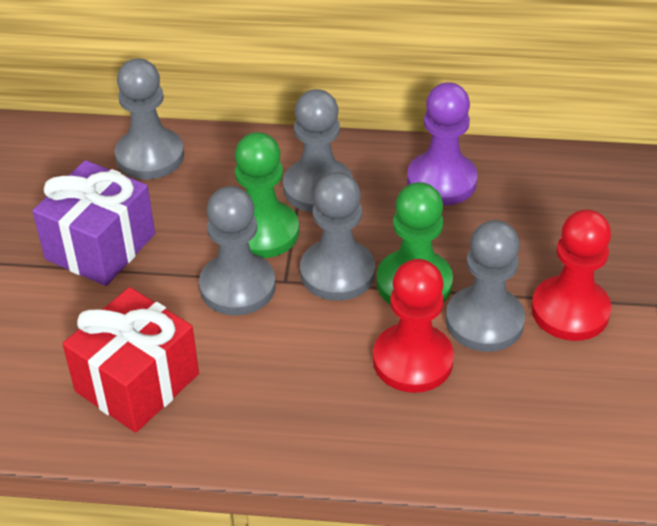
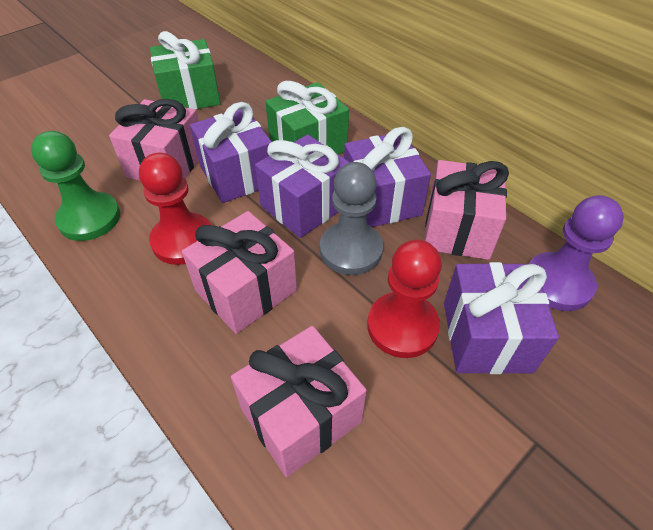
green gift: 0 -> 2
green pawn: 2 -> 1
grey pawn: 5 -> 1
pink gift: 0 -> 4
purple gift: 1 -> 4
red gift: 1 -> 0

